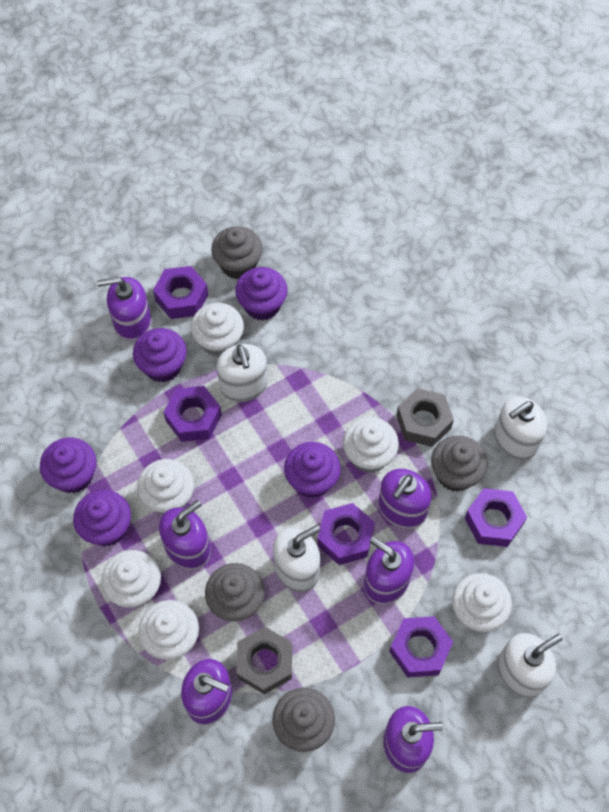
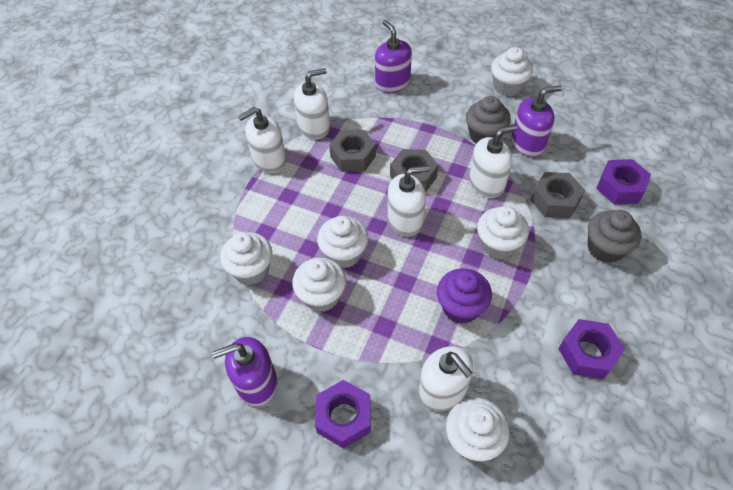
grey cupcake: 4 -> 2
grey nut: 2 -> 3
purple cupcake: 5 -> 1
purple nut: 5 -> 3
purple soap dispenser: 6 -> 3
white soap dispenser: 4 -> 5

